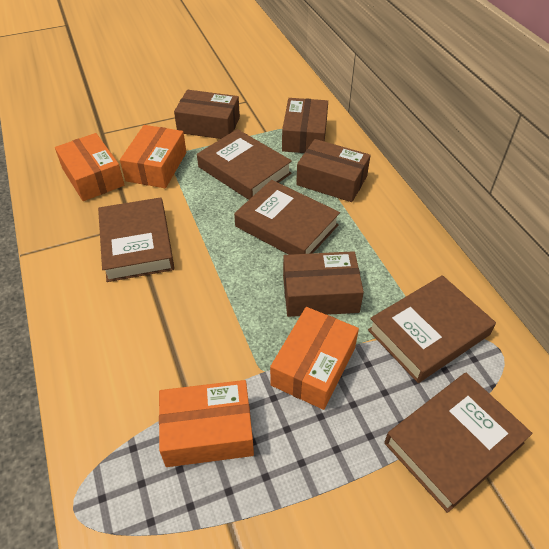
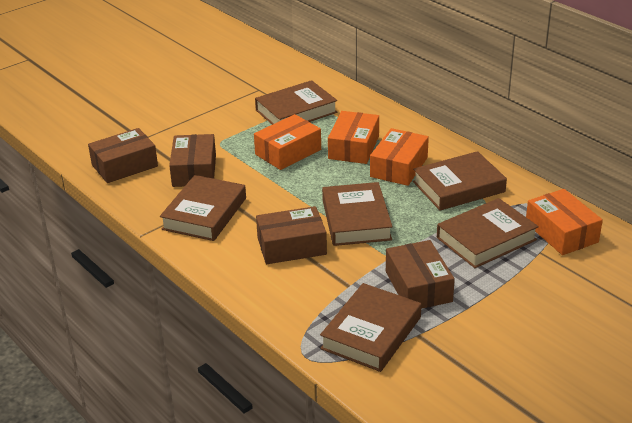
brown book: 5 -> 6

